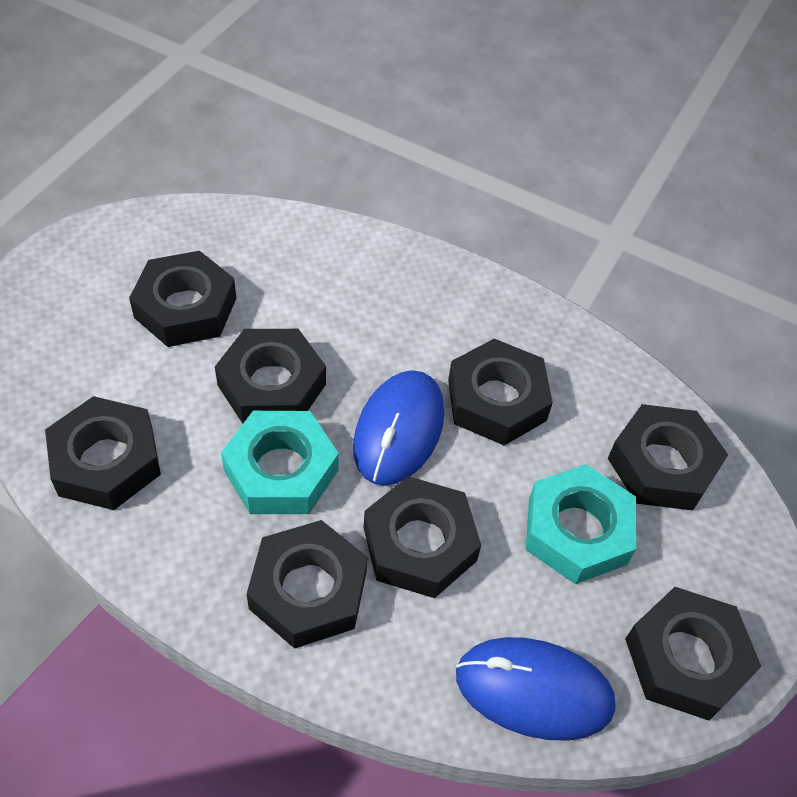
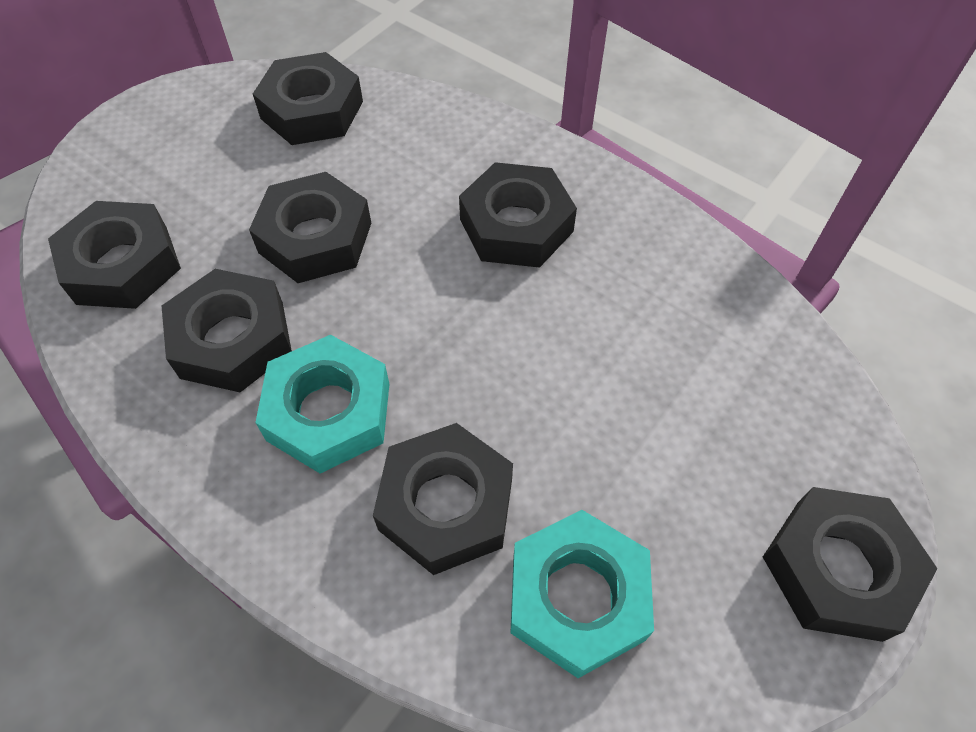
black nut: 8 -> 7
blue mouse: 2 -> 0

